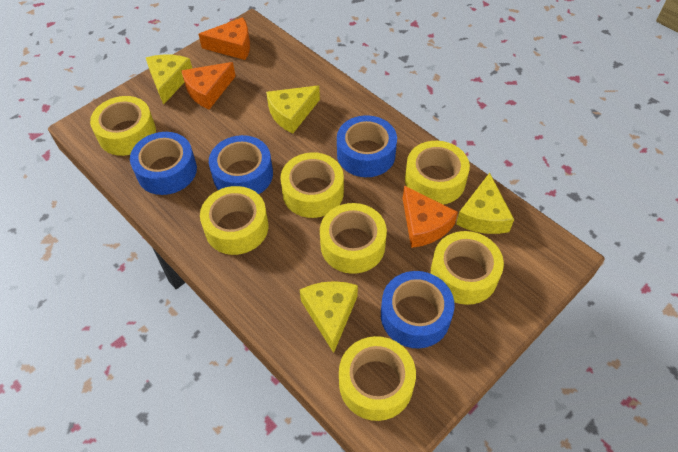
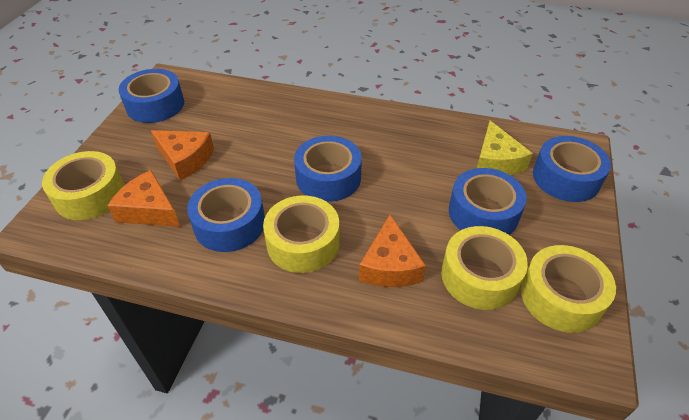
blue tape: 4 -> 5
yellow cheese: 4 -> 1
yellow tape: 7 -> 4

